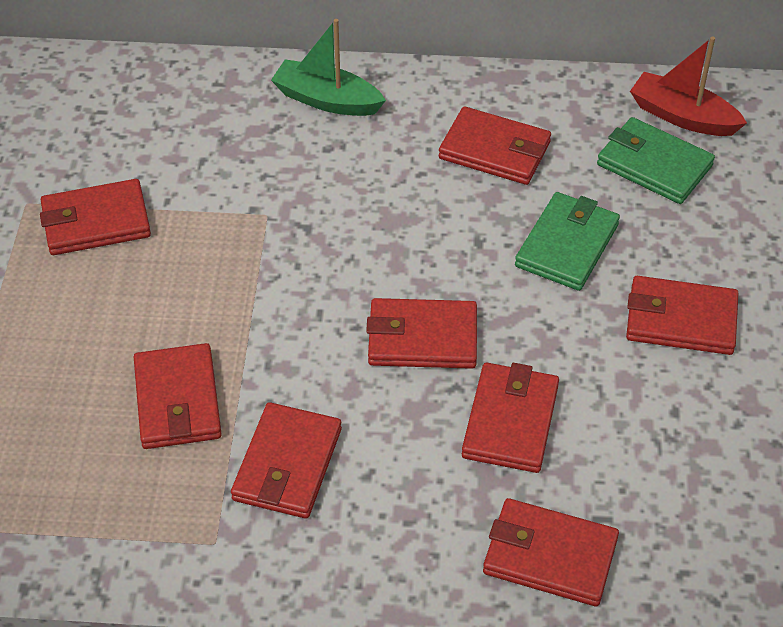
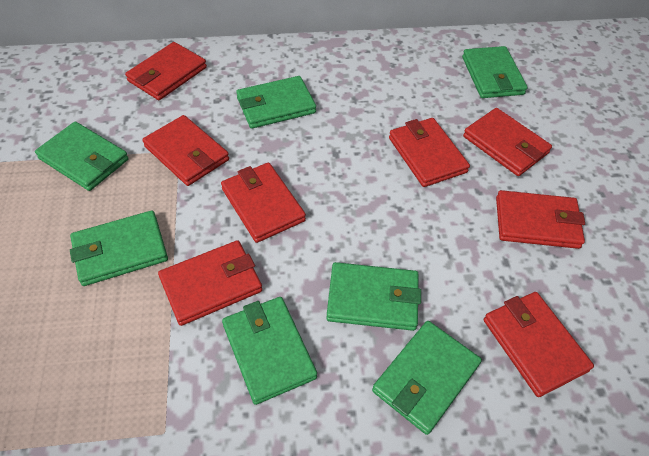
green boat: 1 -> 0
green wallet: 2 -> 7
red boat: 1 -> 0

